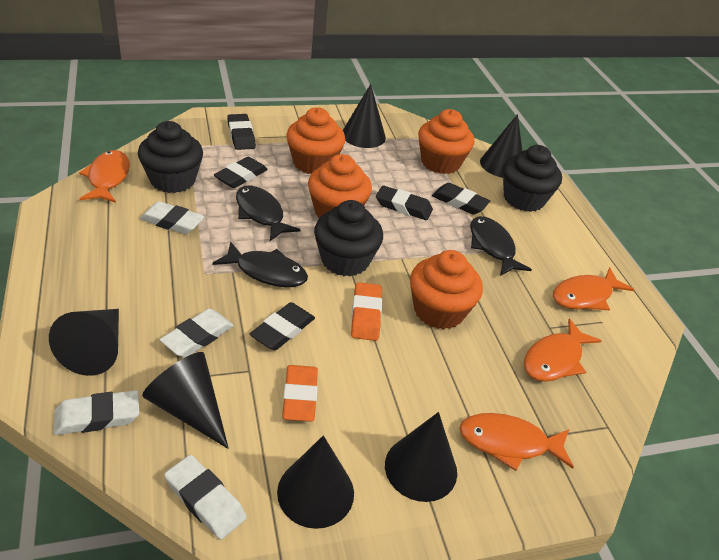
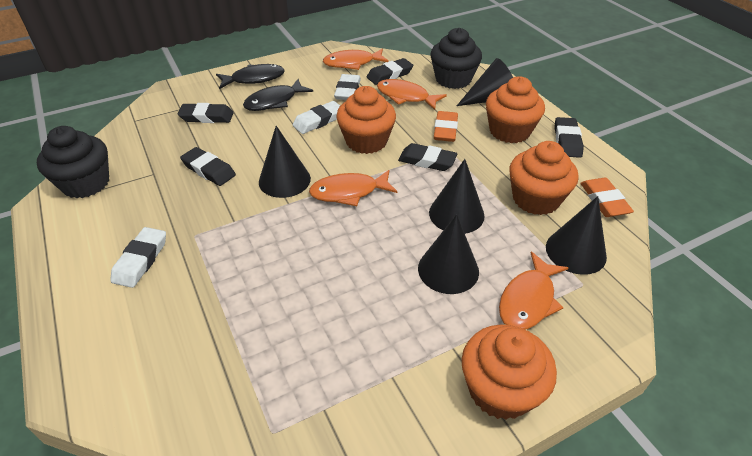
black cone: 6 -> 5
black cupcake: 3 -> 2
black fish: 3 -> 2
white eraser: 4 -> 3

